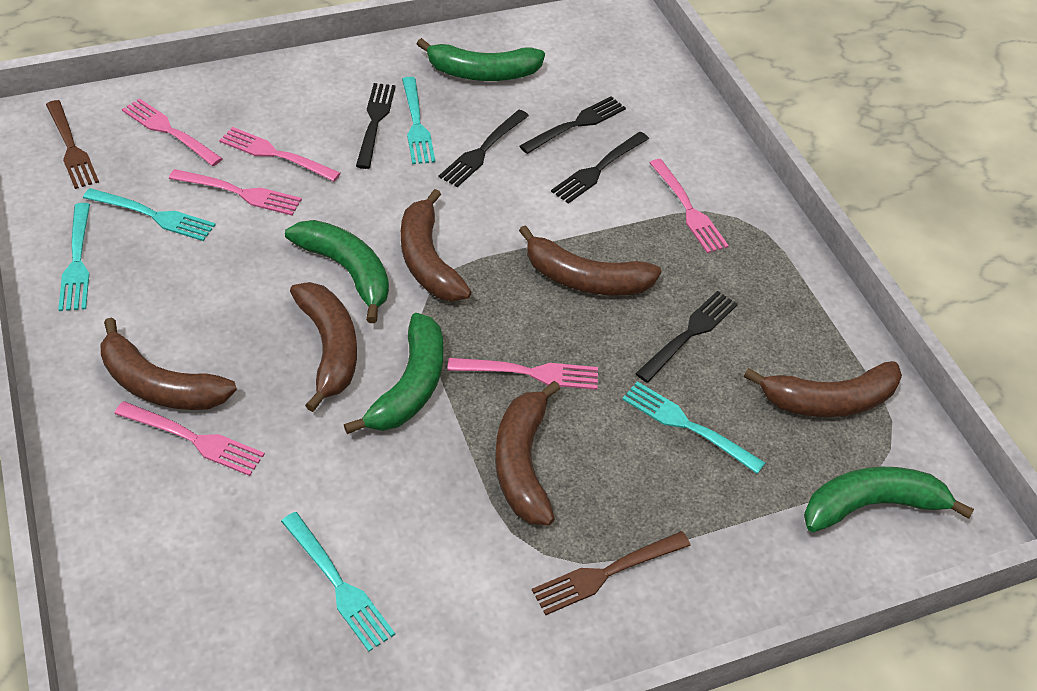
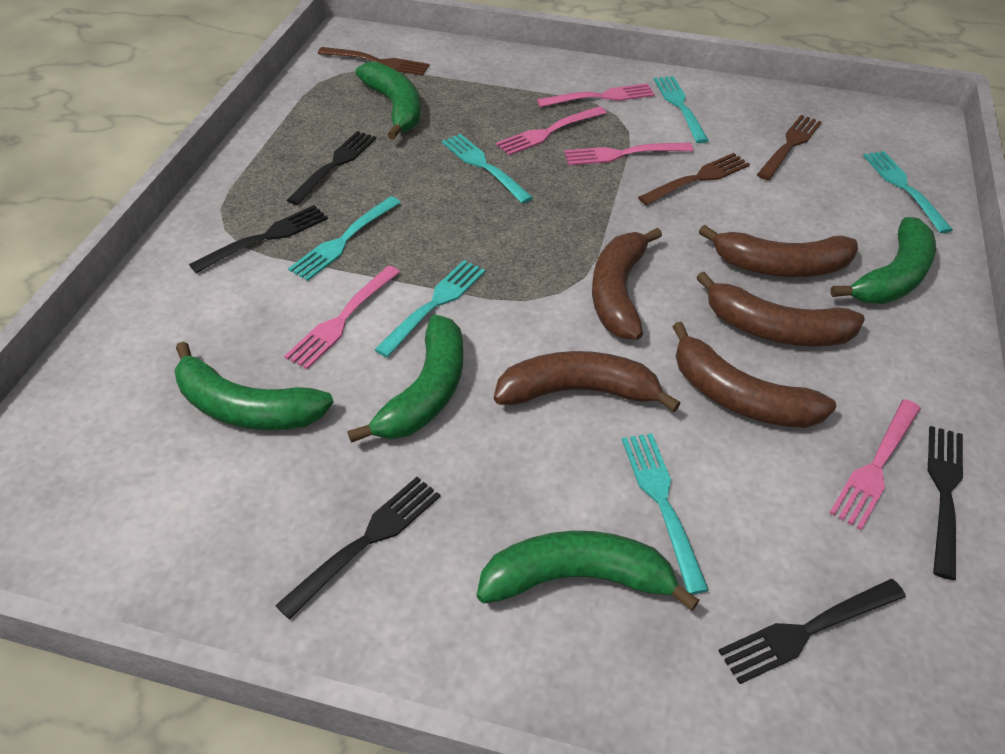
brown banana: 6 -> 5
brown fork: 2 -> 3
green banana: 4 -> 5
pink fork: 6 -> 5
turquoise fork: 5 -> 6

